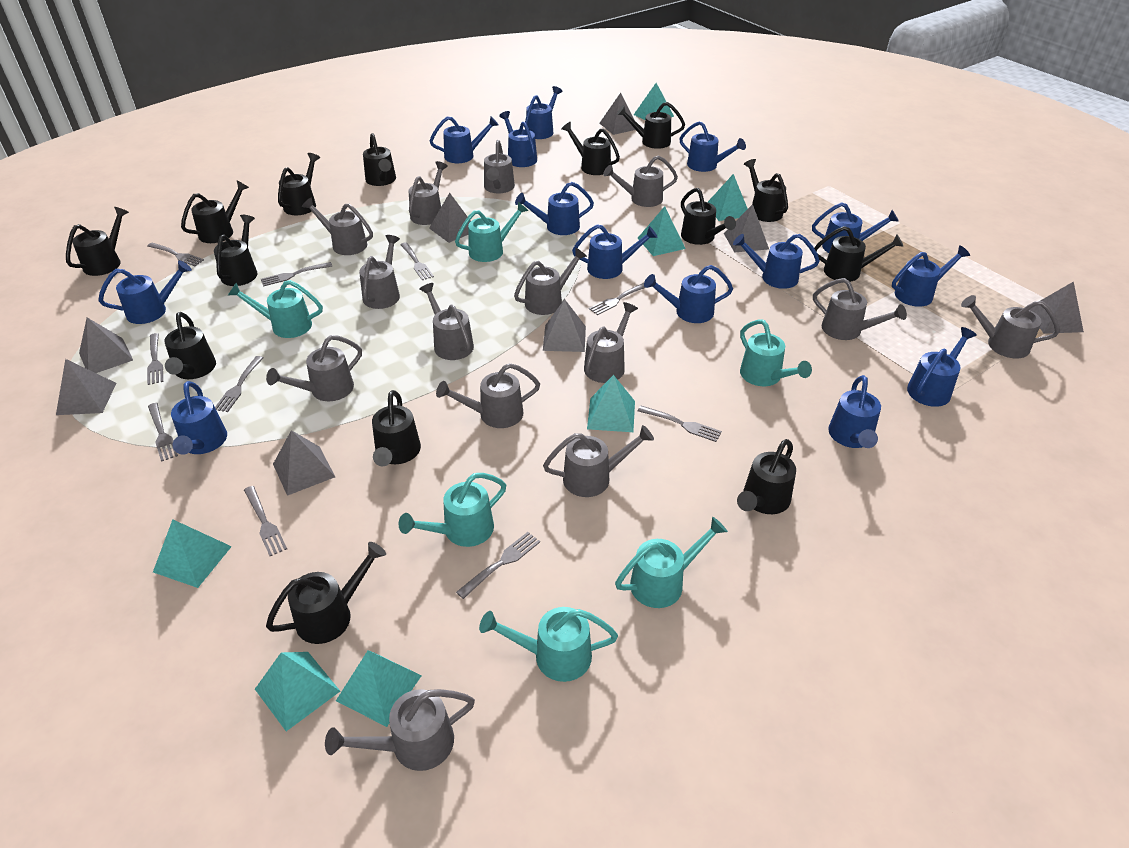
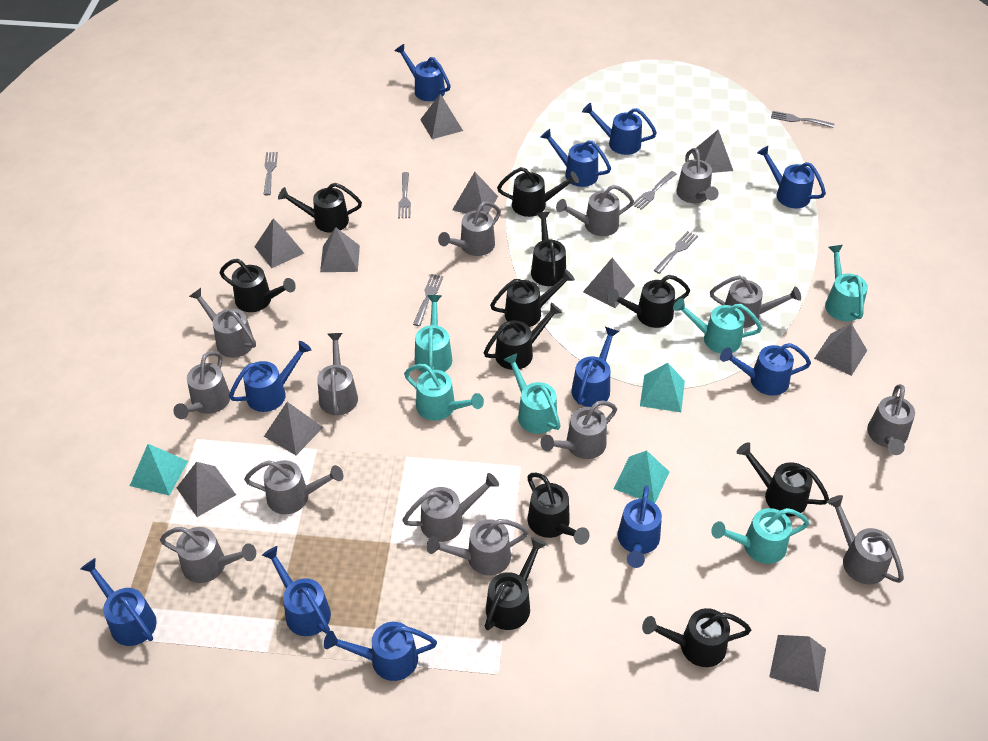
black watering can: 14 -> 11
blue watering can: 14 -> 11
grey fork: 10 -> 6
grey pyramid: 8 -> 10
turquoise pyramid: 7 -> 3

